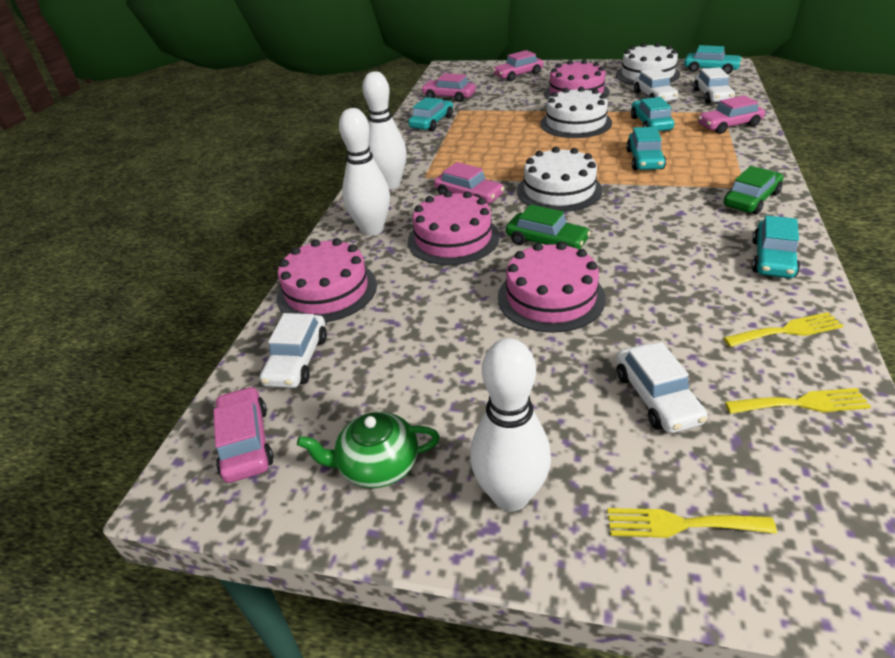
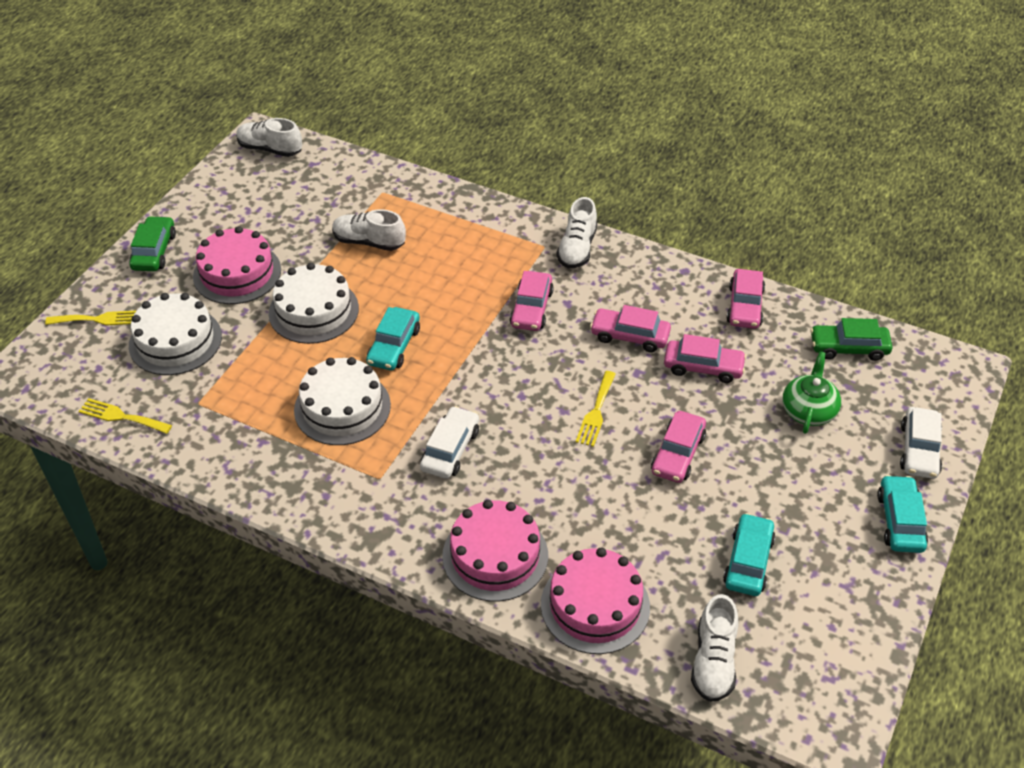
pink cake: 4 -> 3
turquoise car: 5 -> 3
white bowling pin: 3 -> 0
white car: 4 -> 2
white shoe: 0 -> 4

